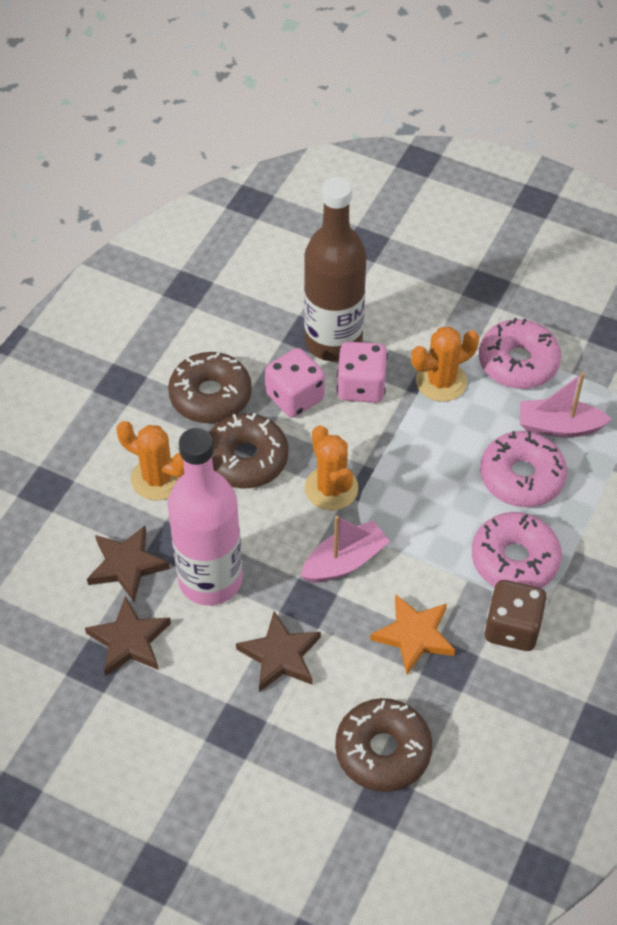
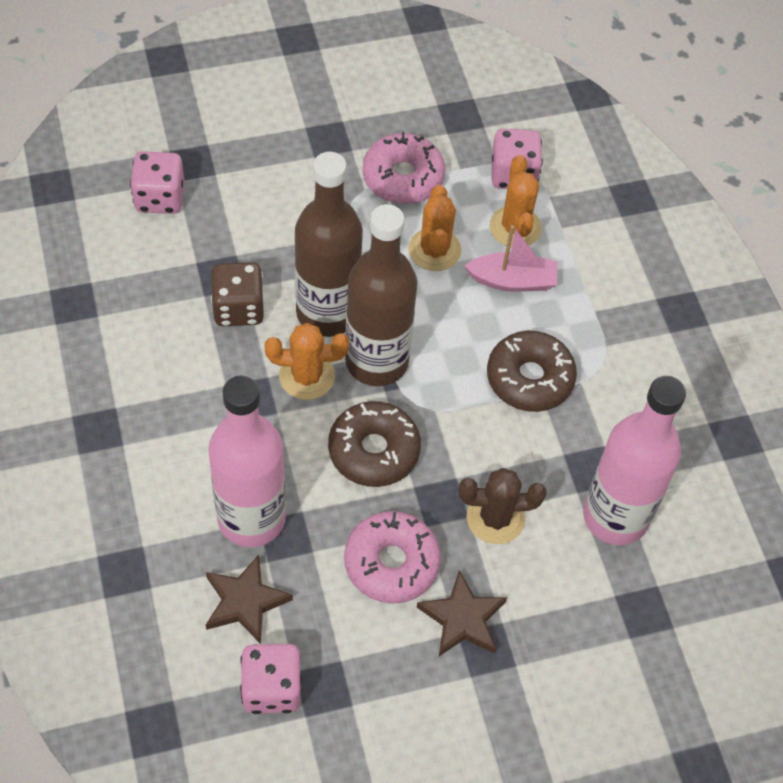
brown bottle: 1 -> 2
brown cactus: 0 -> 1
brown donut: 3 -> 2
brown star: 3 -> 2
orange star: 1 -> 0
pink boat: 2 -> 1
pink bottle: 1 -> 2
pink dice: 2 -> 3
pink donut: 3 -> 2

